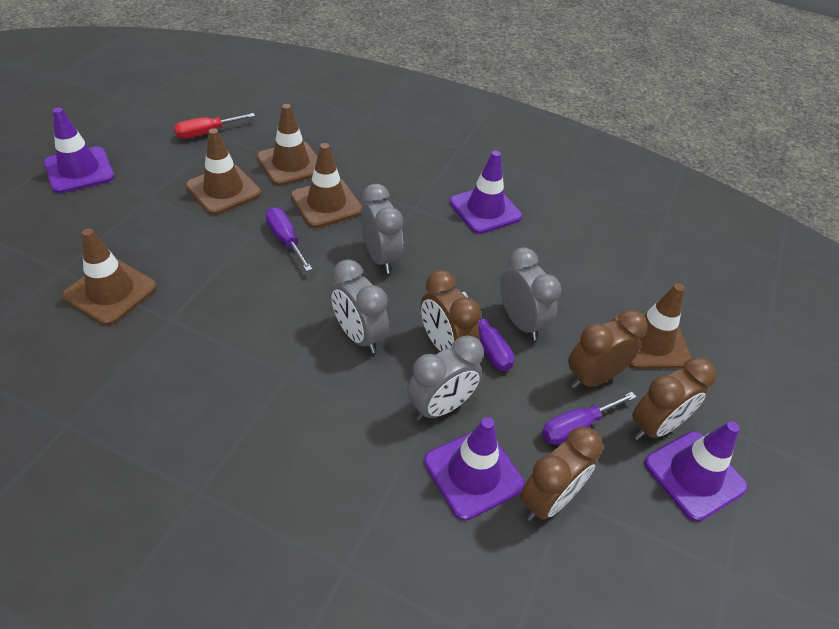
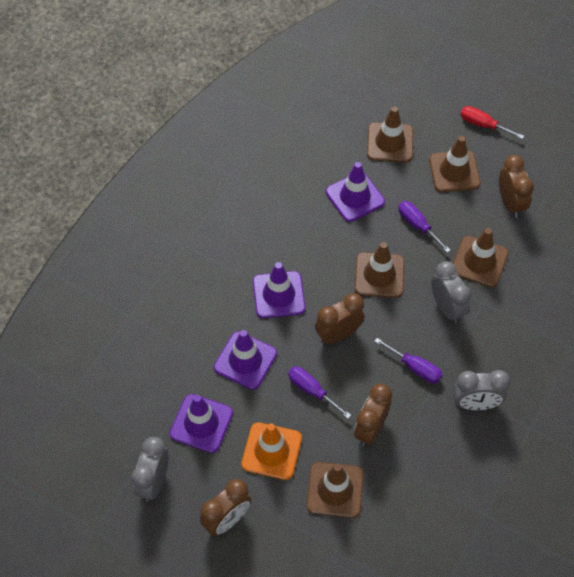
grey clock: 4 -> 3
orange traffic cone: 0 -> 1

